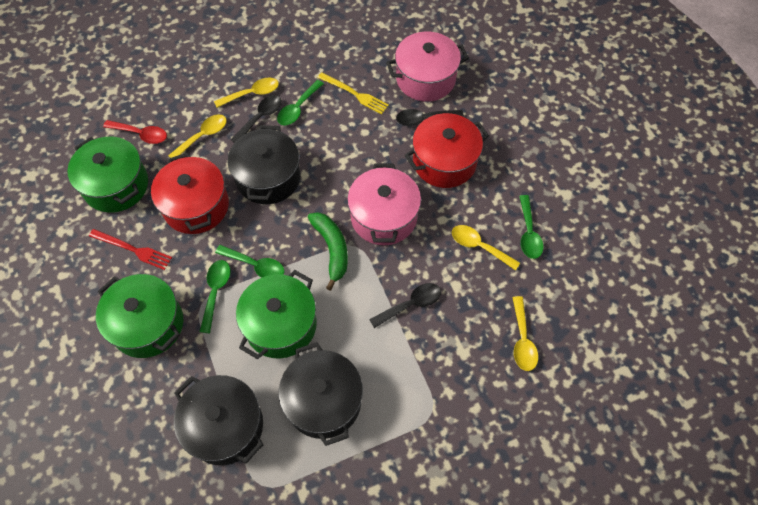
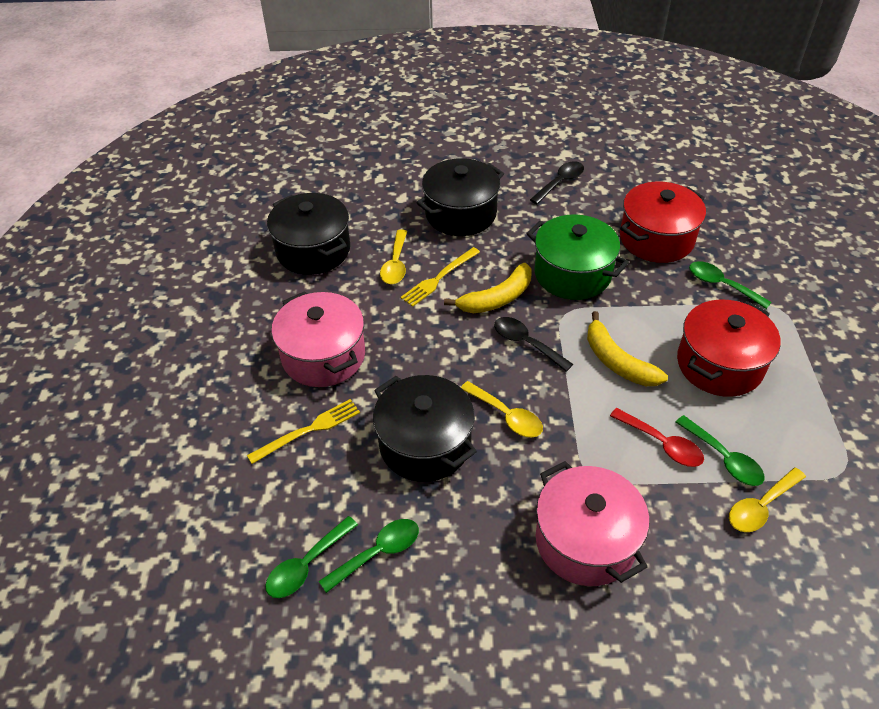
black spoon: 3 -> 2
green banana: 1 -> 0
green pot: 3 -> 1
red fork: 1 -> 0
yellow banana: 0 -> 2
yellow fork: 1 -> 2
yellow spoon: 4 -> 3

